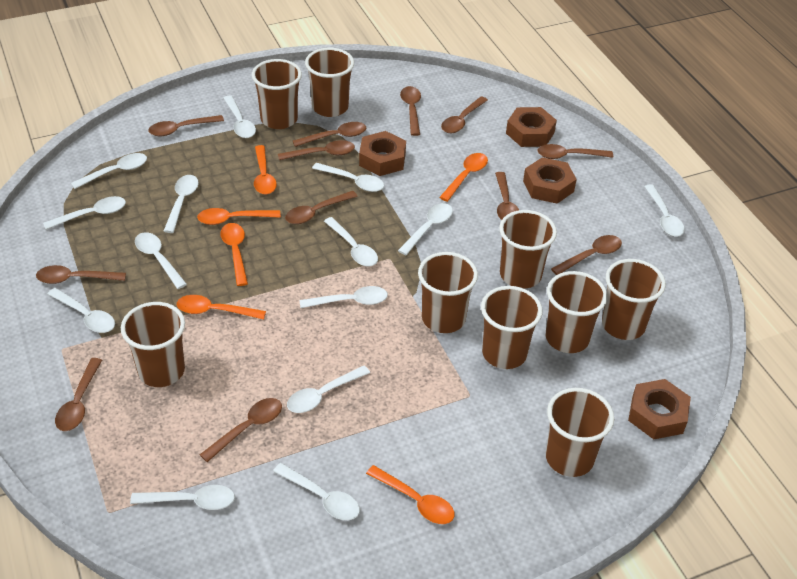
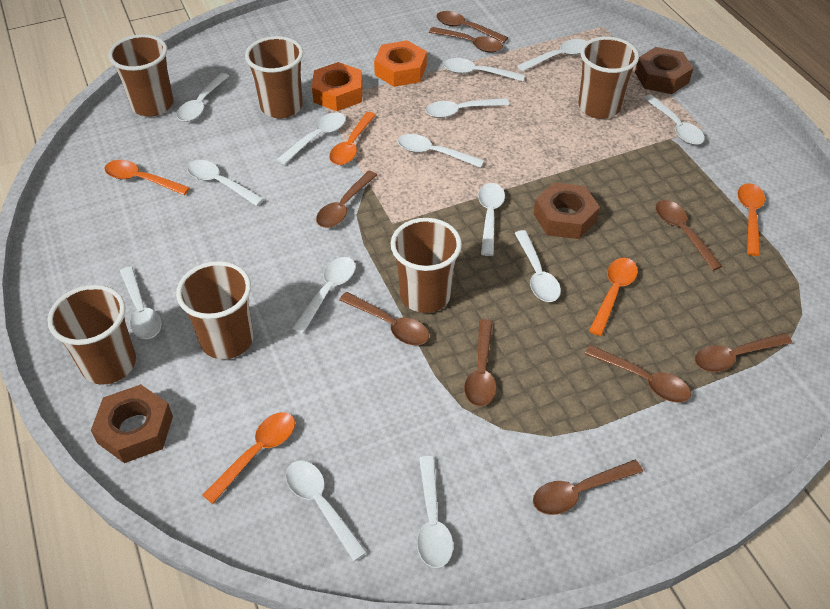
brown cup: 9 -> 6
brown nut: 4 -> 3
brown spoon: 12 -> 9
orange nut: 0 -> 2
orange spoon: 6 -> 5

